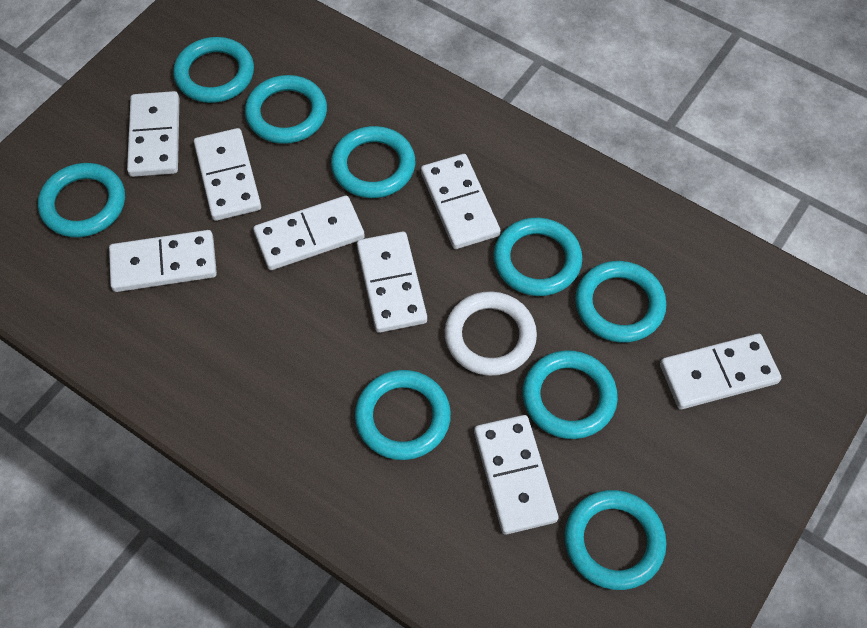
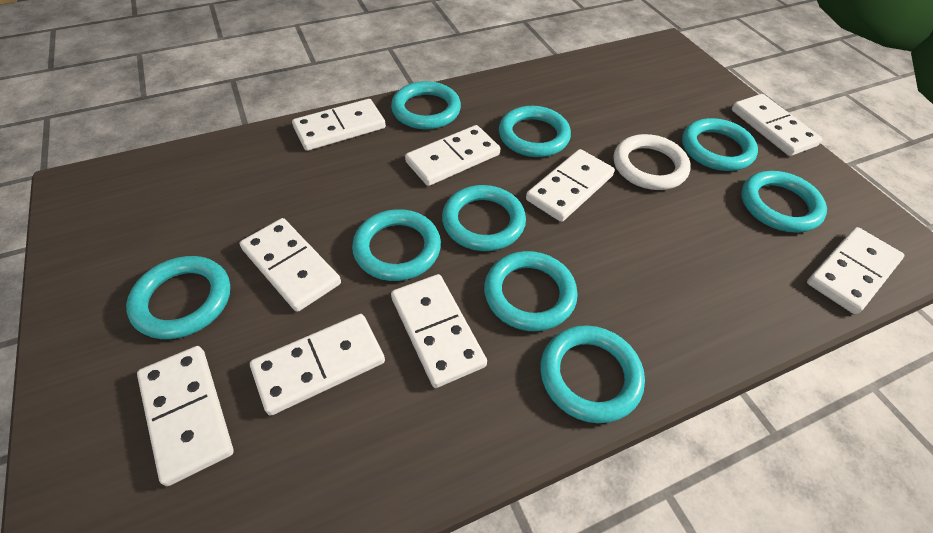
white domino: 8 -> 9

